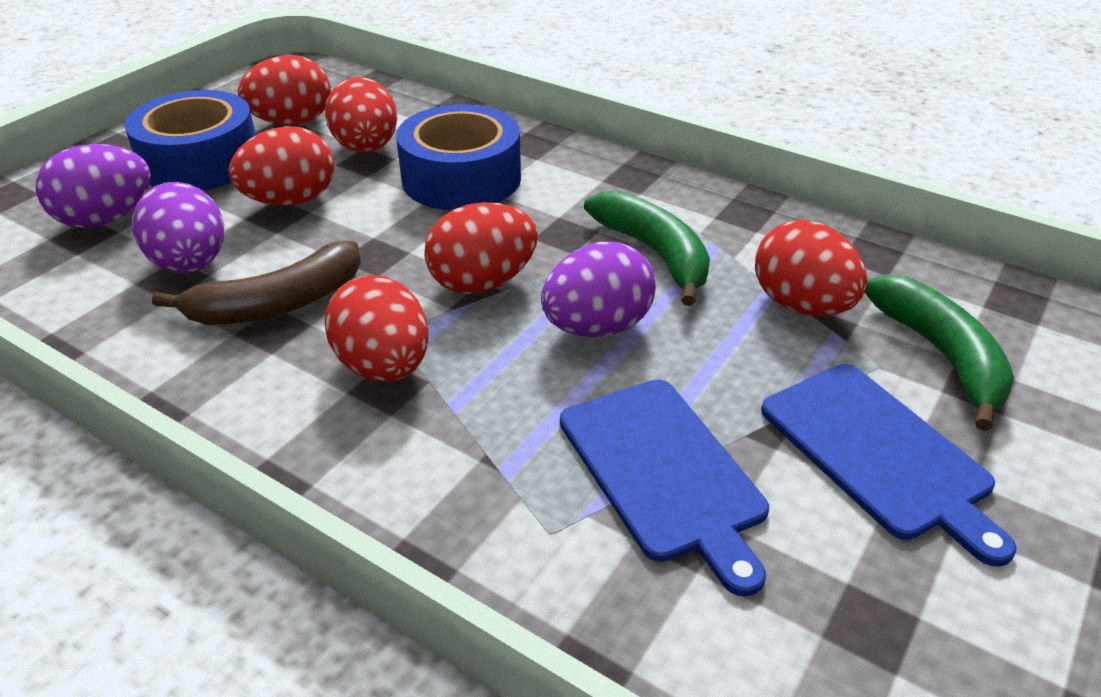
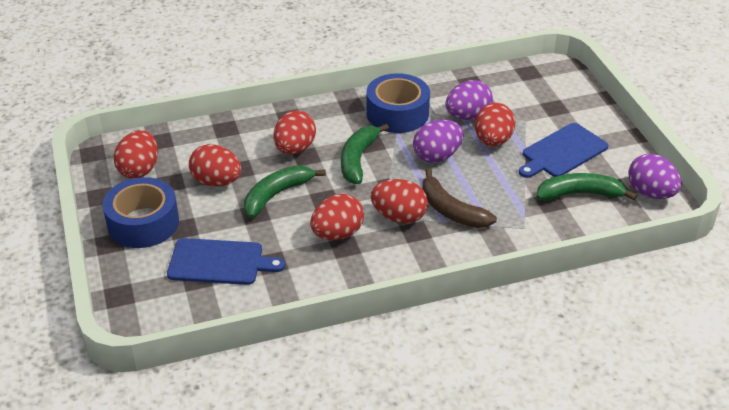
green banana: 2 -> 3

